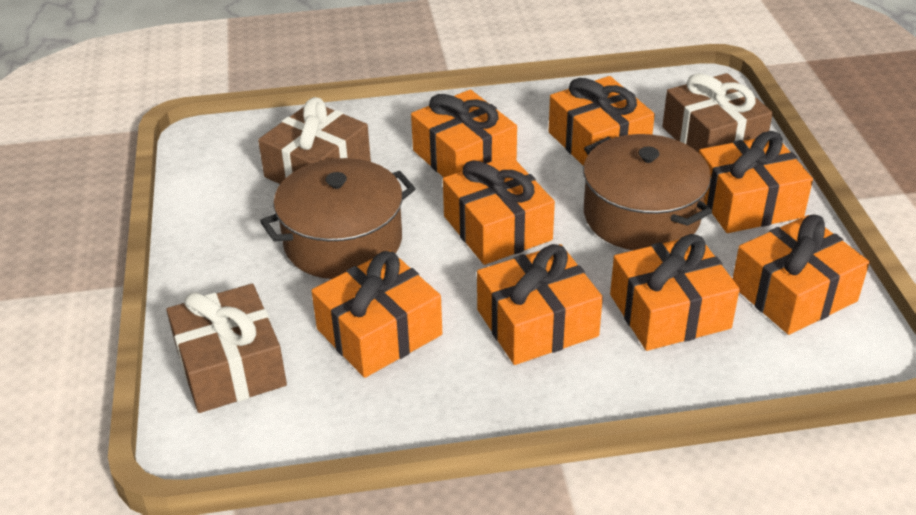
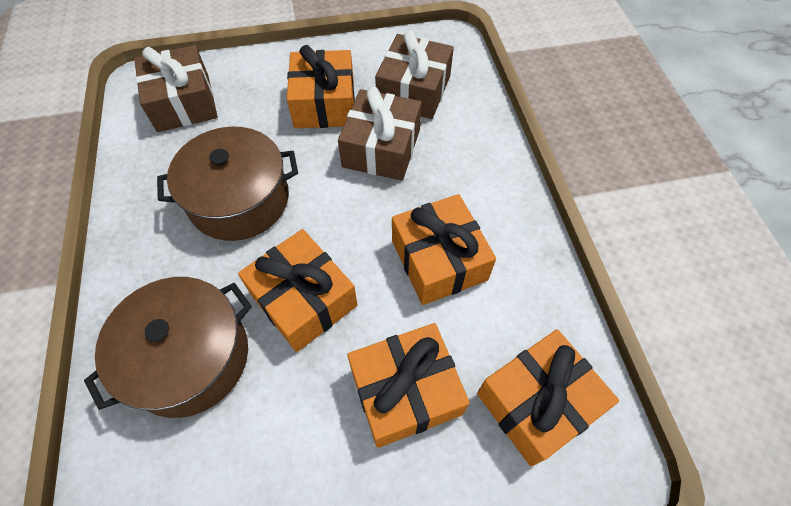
orange gift: 8 -> 5

